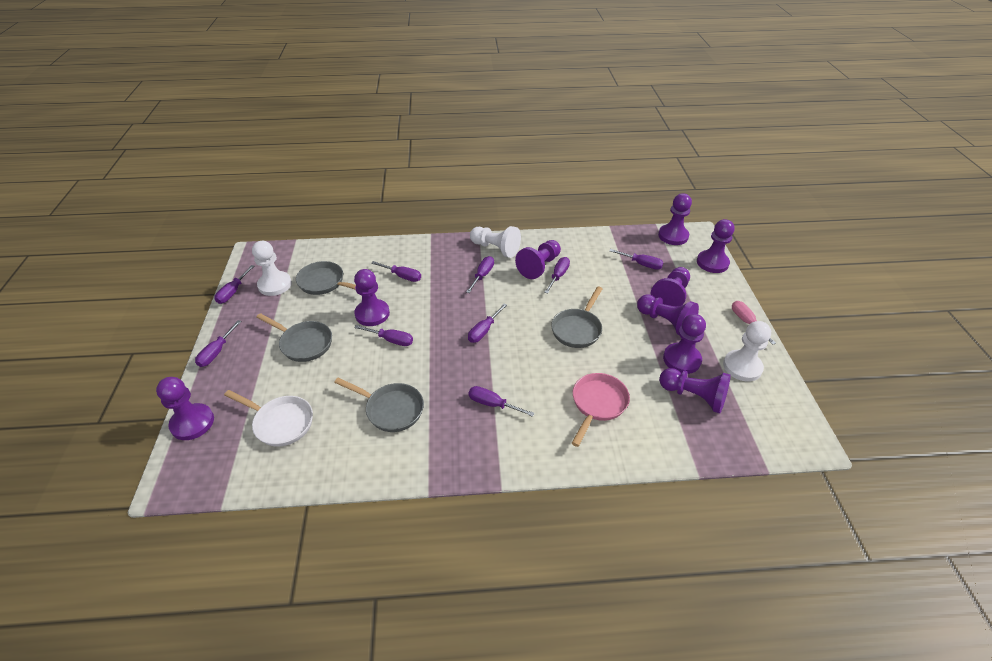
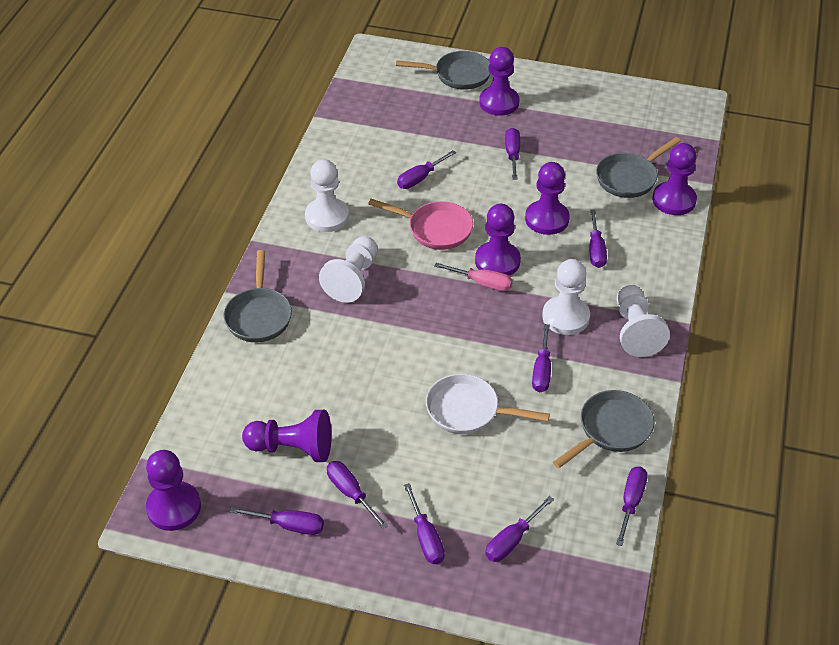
purple pawn: 9 -> 6
white pawn: 3 -> 4

